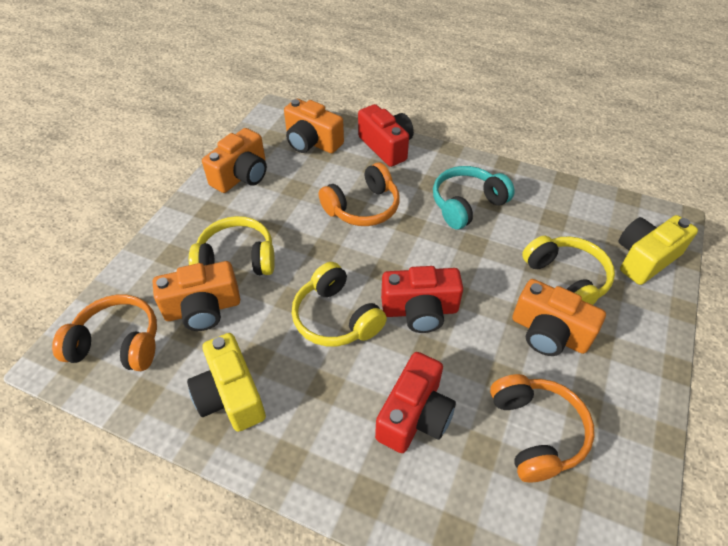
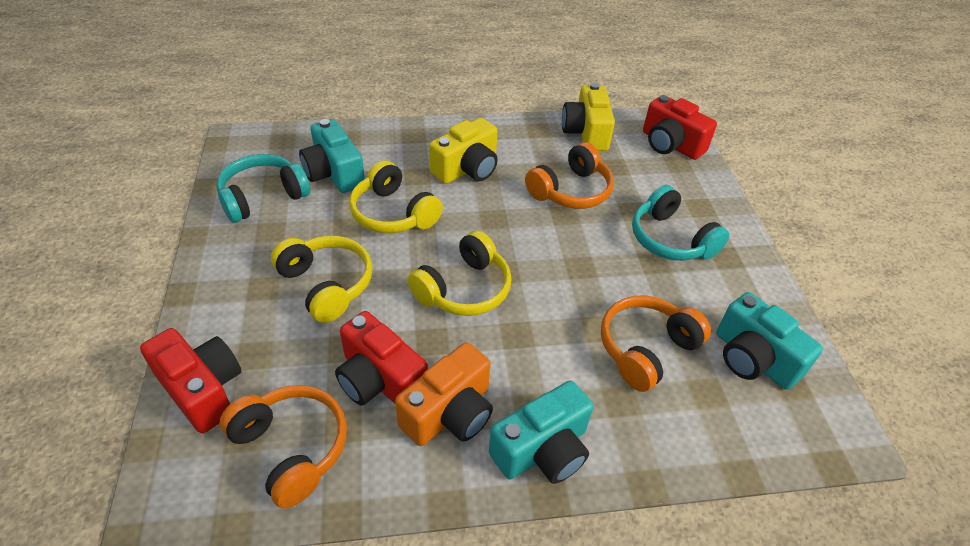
orange camera: 4 -> 1
turquoise camera: 0 -> 3
turquoise headphones: 1 -> 2

